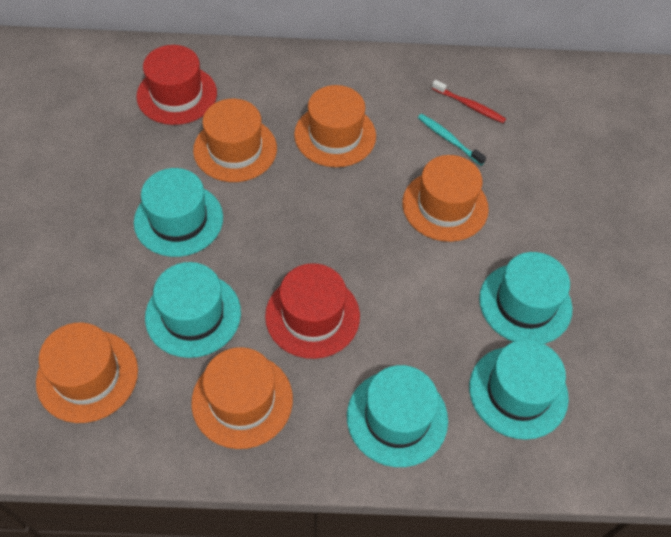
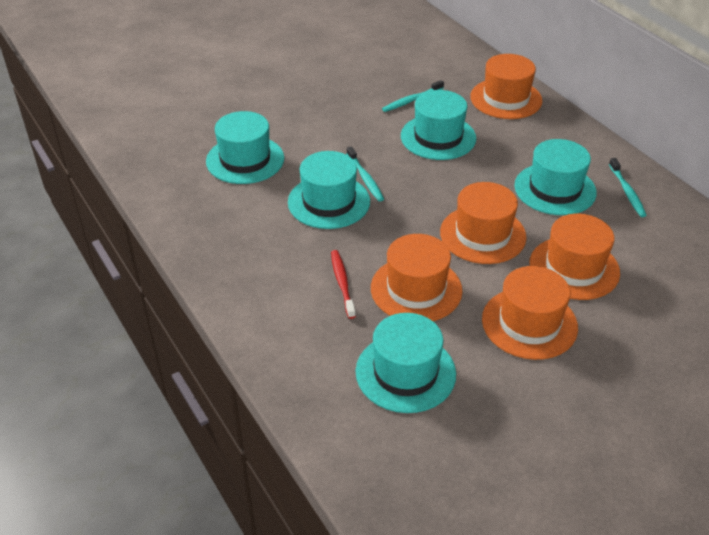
red hat: 2 -> 0
turquoise toothbrush: 1 -> 3

